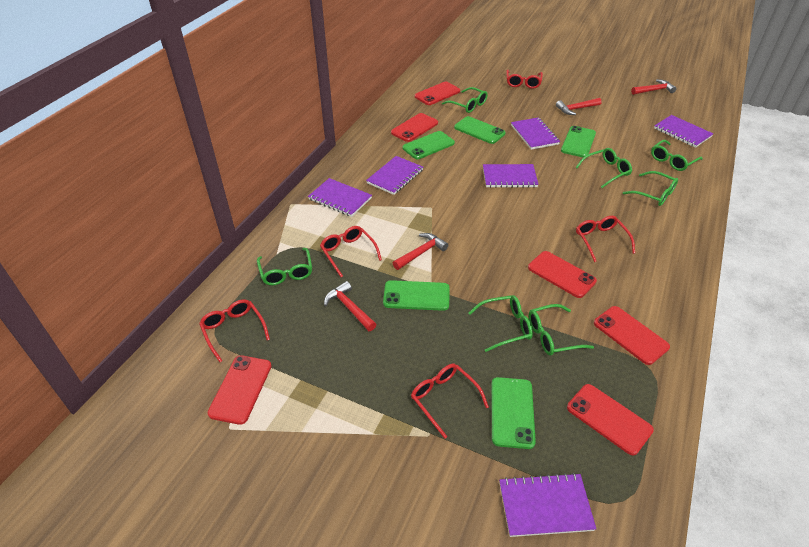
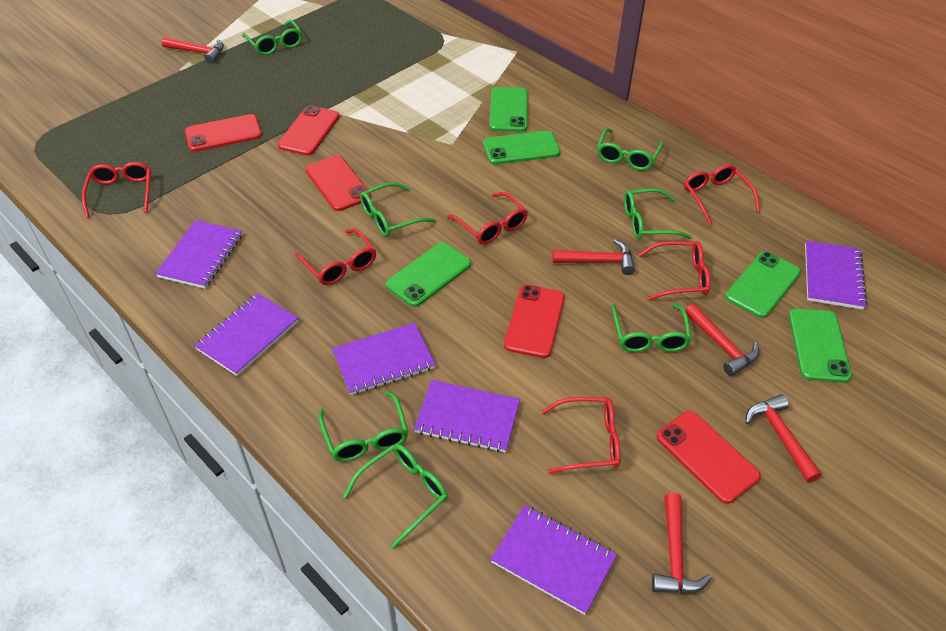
red glasses: 5 -> 6
red hammer: 4 -> 5
red phone: 6 -> 5

